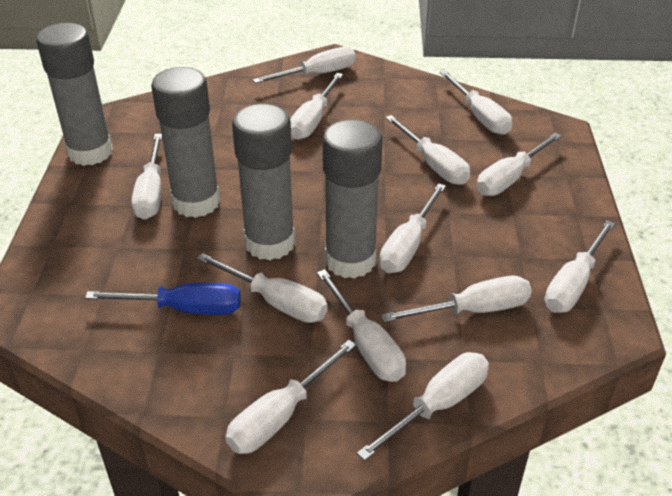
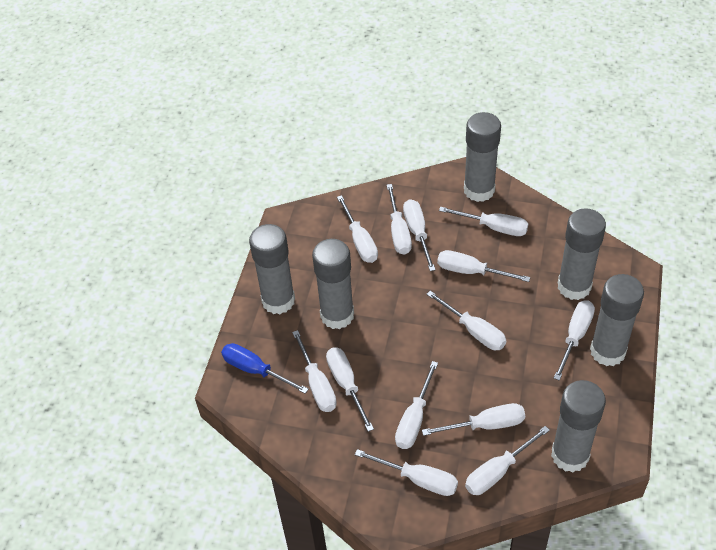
grey glue stick: 4 -> 6

